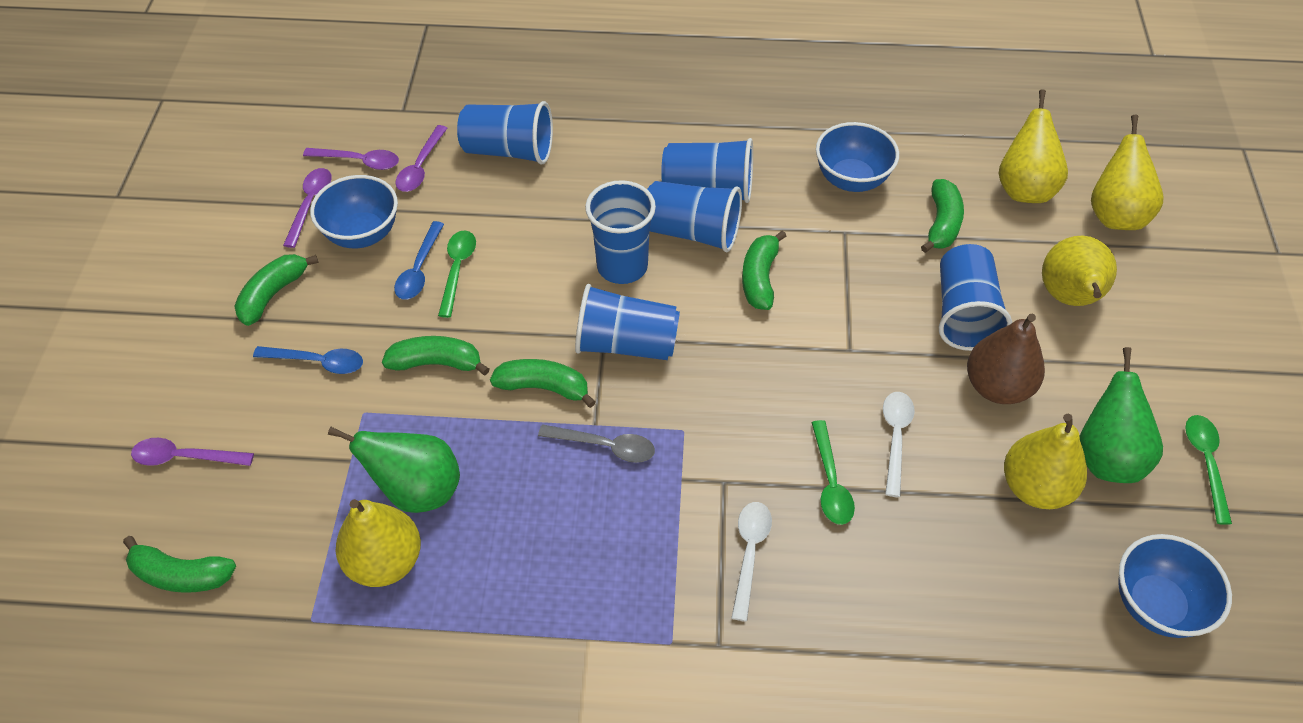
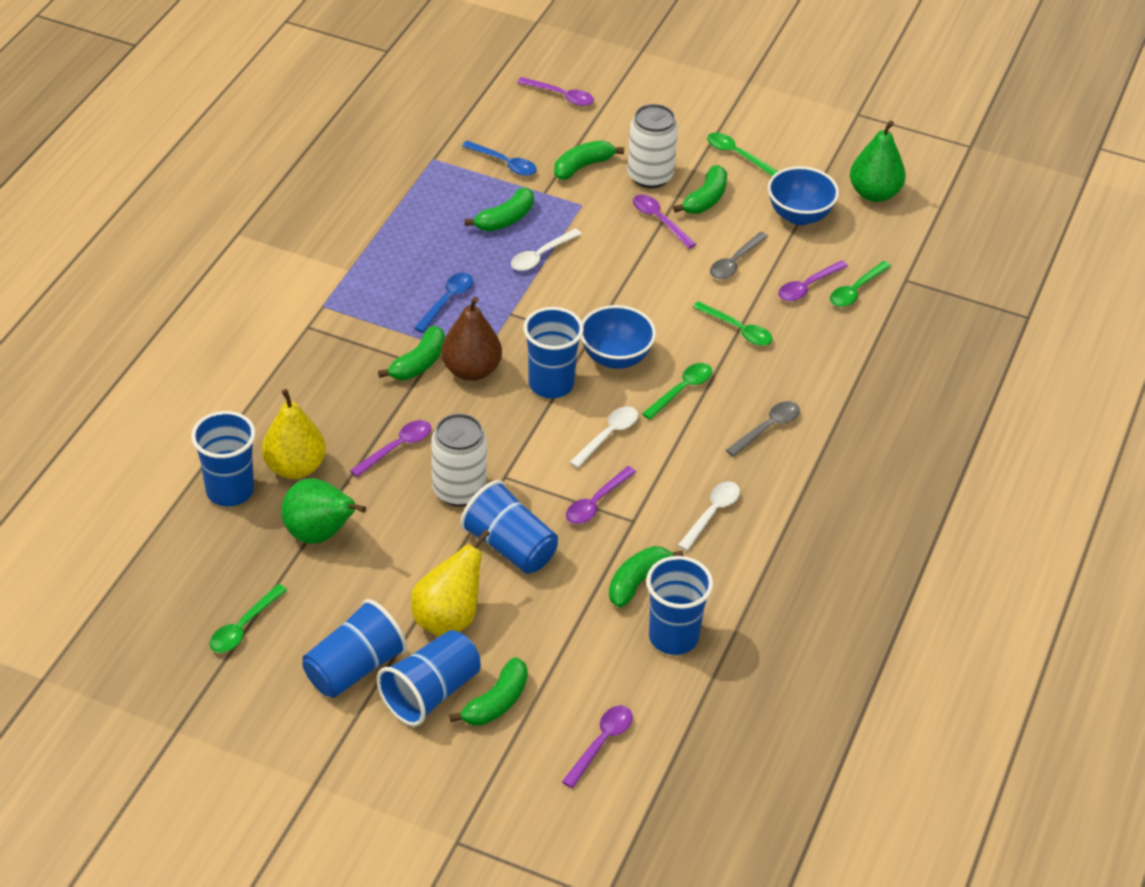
blue bowl: 3 -> 2
green spoon: 3 -> 5
grey spoon: 1 -> 2
purple spoon: 4 -> 6
white can: 0 -> 2
white spoon: 2 -> 3
yellow pear: 5 -> 2

